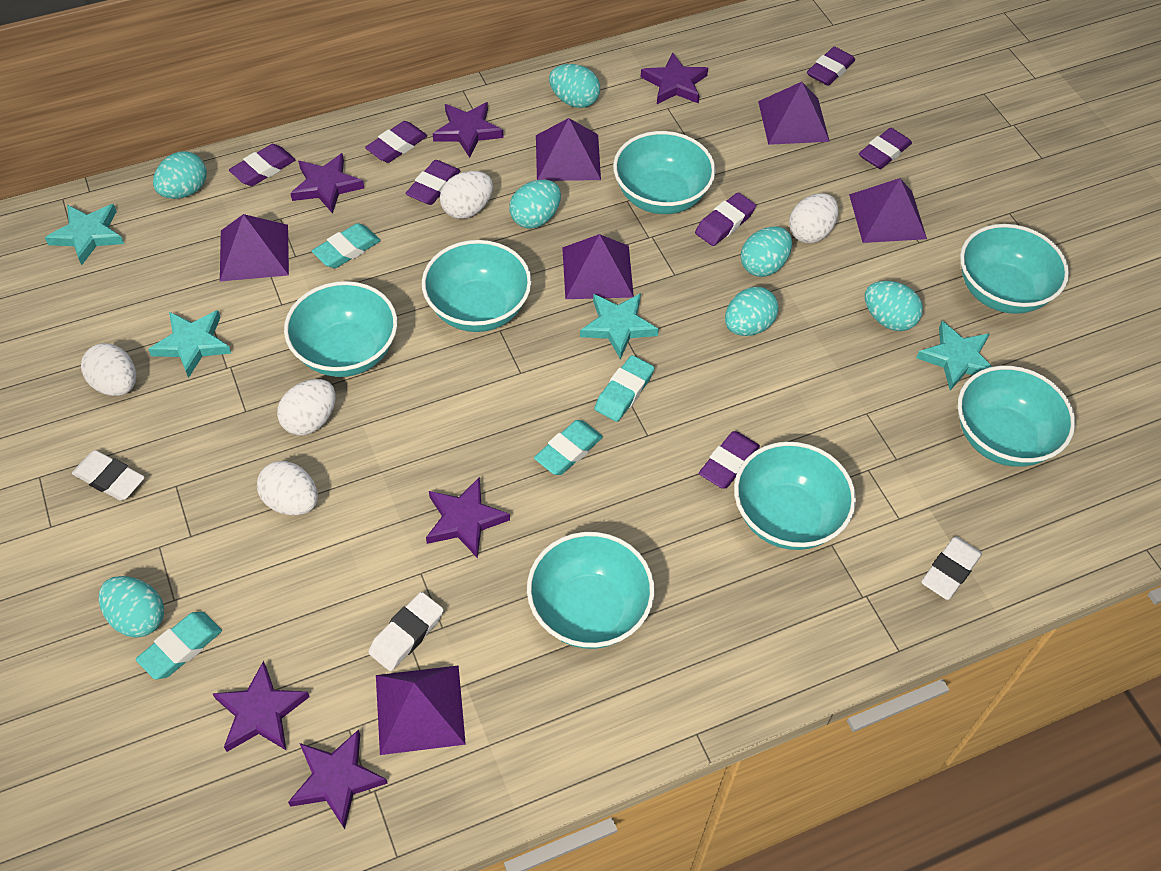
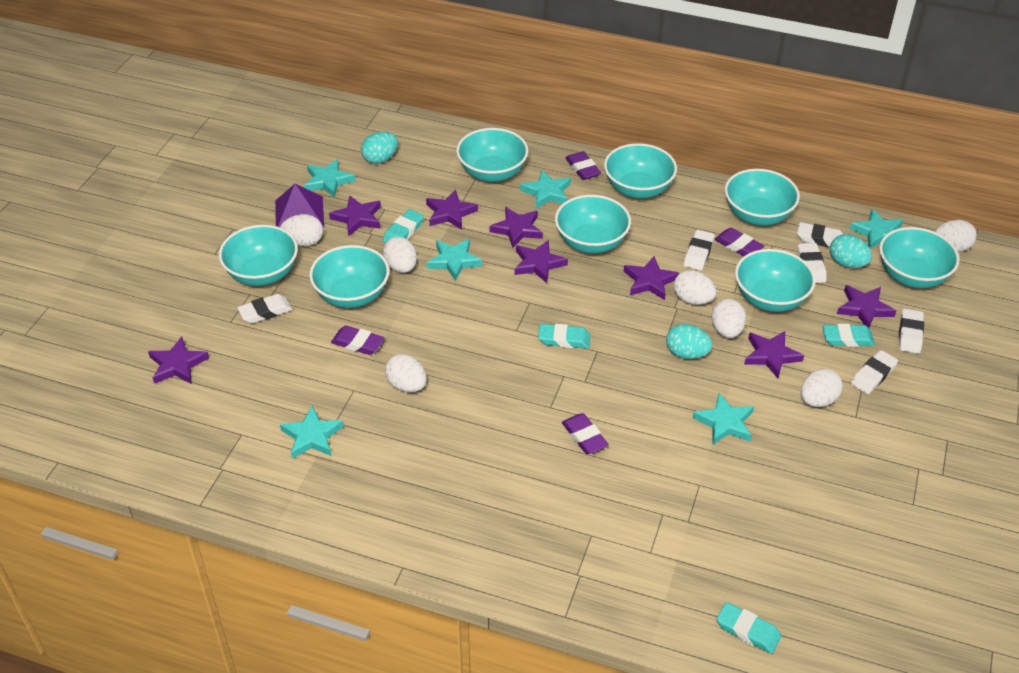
purple eraser: 7 -> 4
purple pyramid: 6 -> 1
purple star: 6 -> 8
turquoise bowl: 7 -> 8
turquoise egg: 7 -> 3
turquoise star: 4 -> 6
white egg: 5 -> 7
white eraser: 3 -> 6

